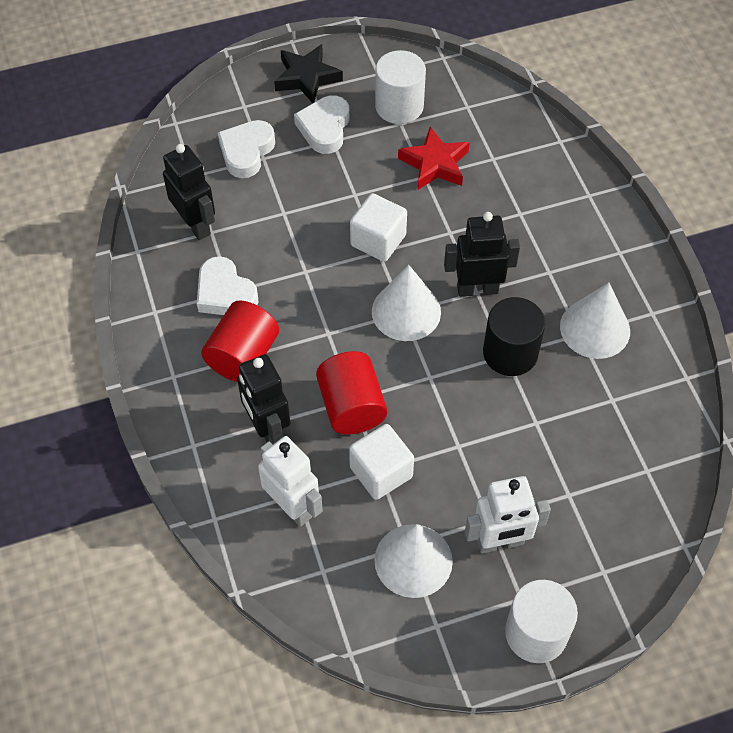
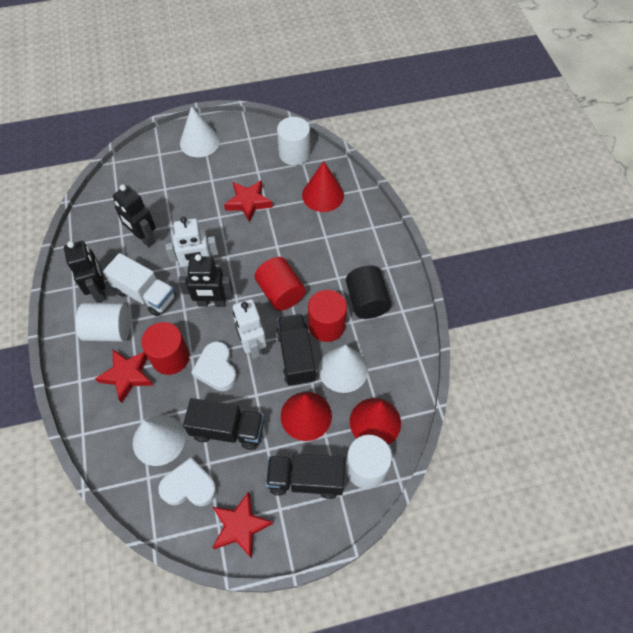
black star: 1 -> 0
black truck: 0 -> 3
red cone: 0 -> 3
red cylinder: 2 -> 3
red star: 1 -> 3
white cube: 2 -> 0
white cylinder: 2 -> 3
white heart: 3 -> 2
white truck: 0 -> 1

